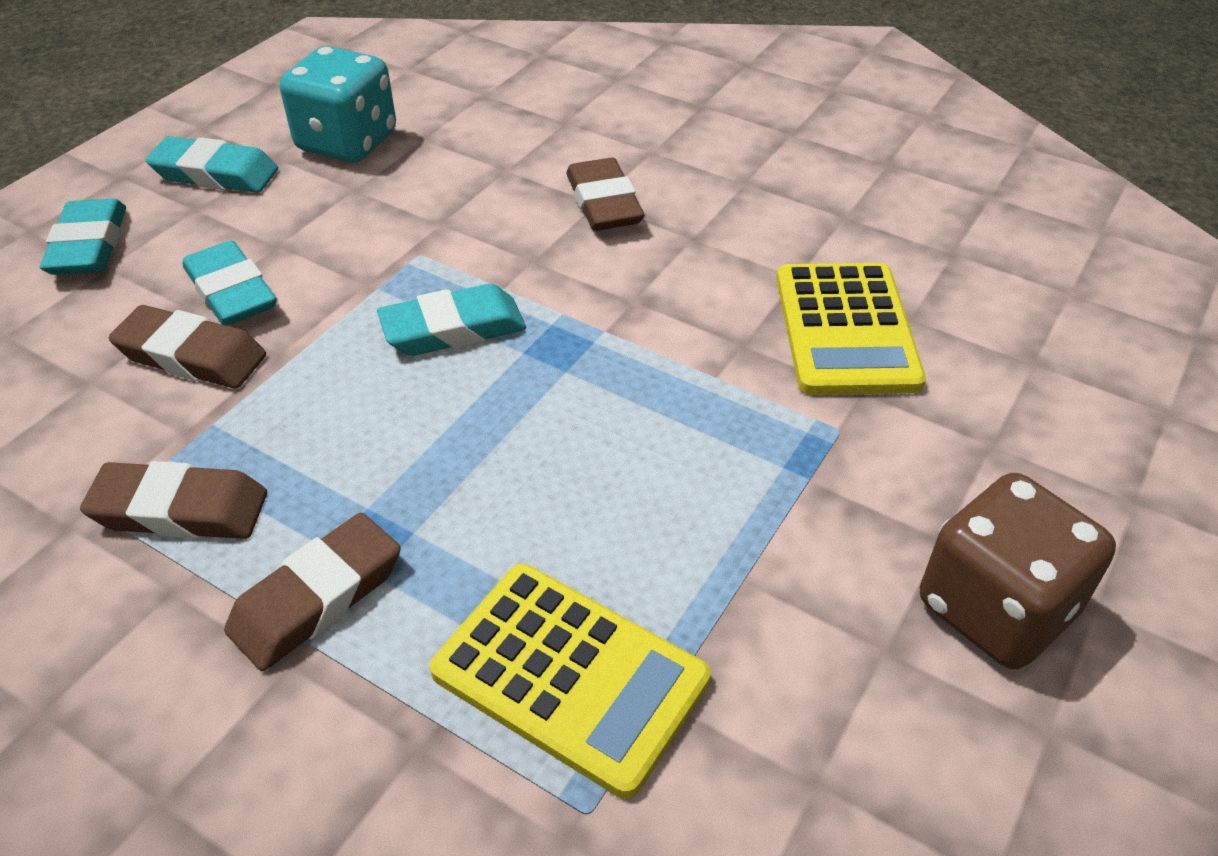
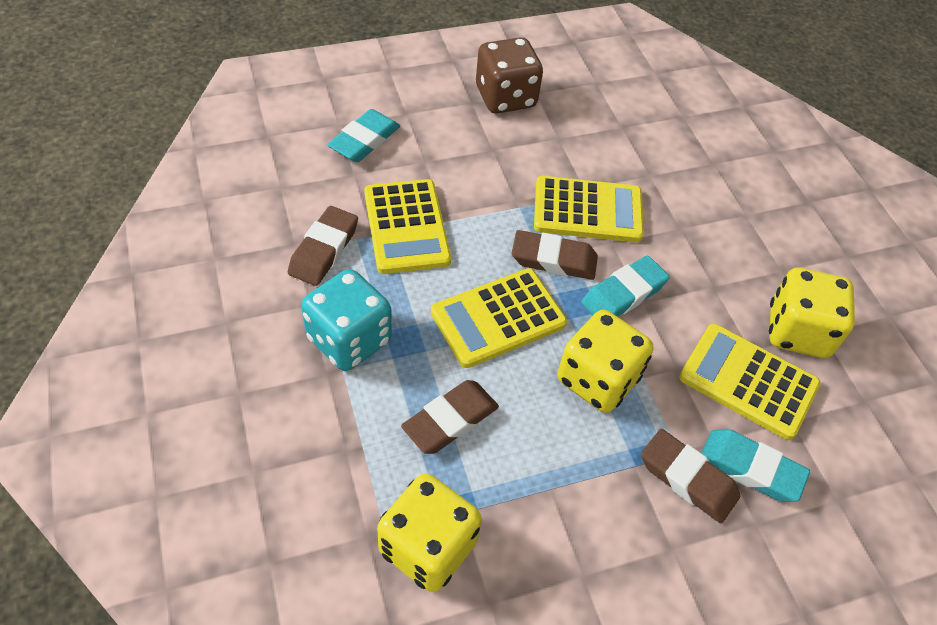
turquoise eraser: 4 -> 3
yellow calculator: 2 -> 4
yellow dice: 0 -> 3

